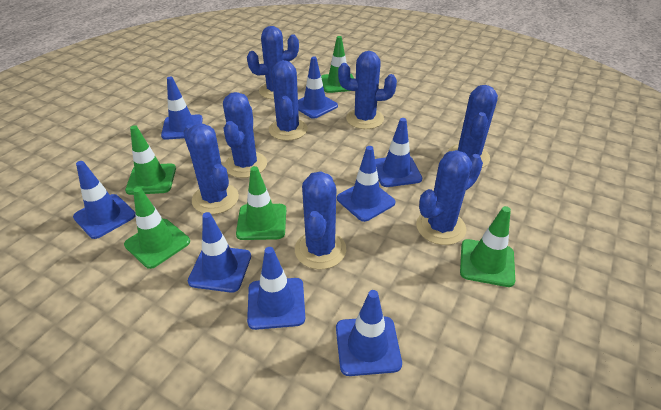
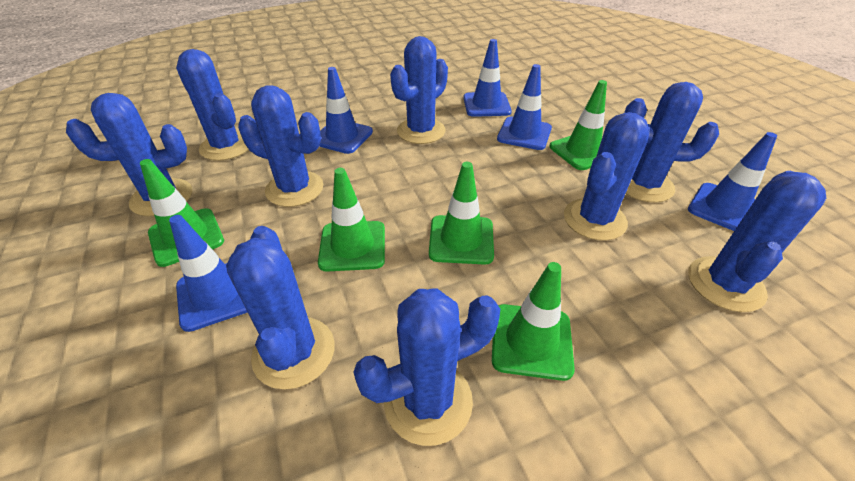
blue cactus: 8 -> 9
blue traffic cone: 8 -> 5

